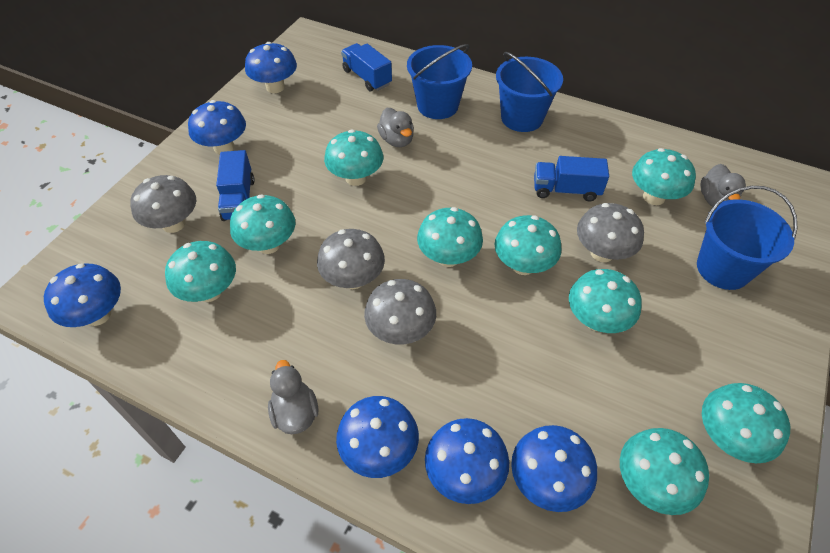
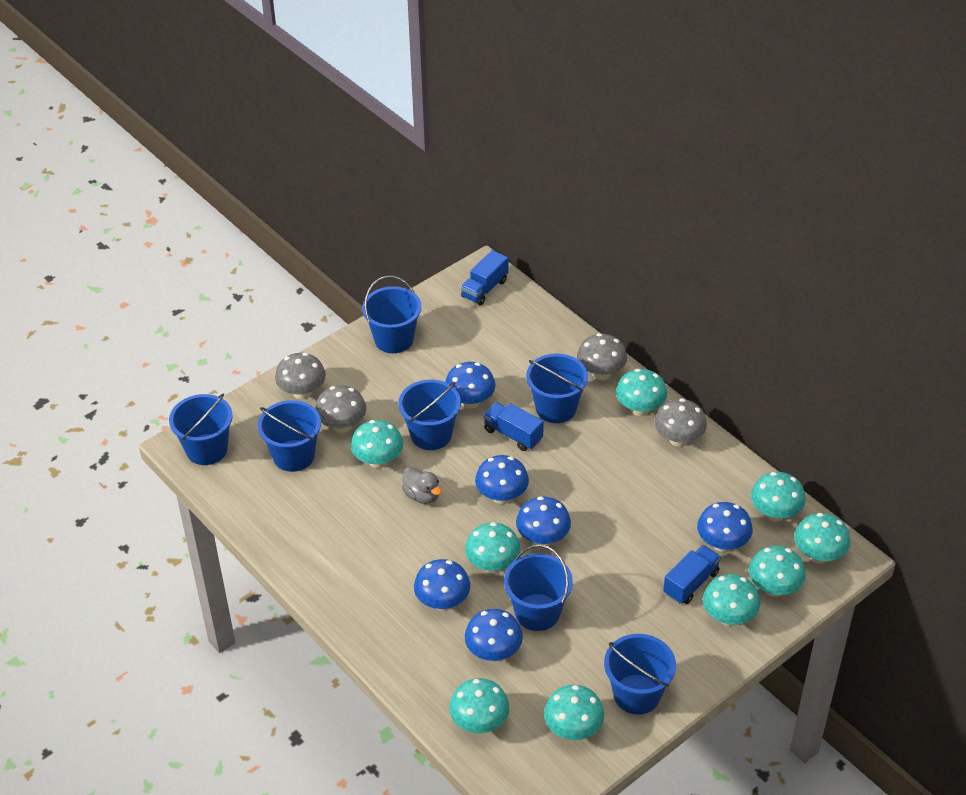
blue bucket: 3 -> 7
grey duck: 3 -> 1

